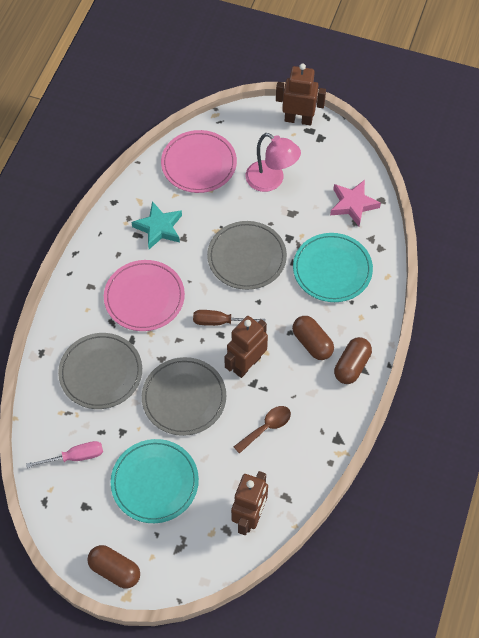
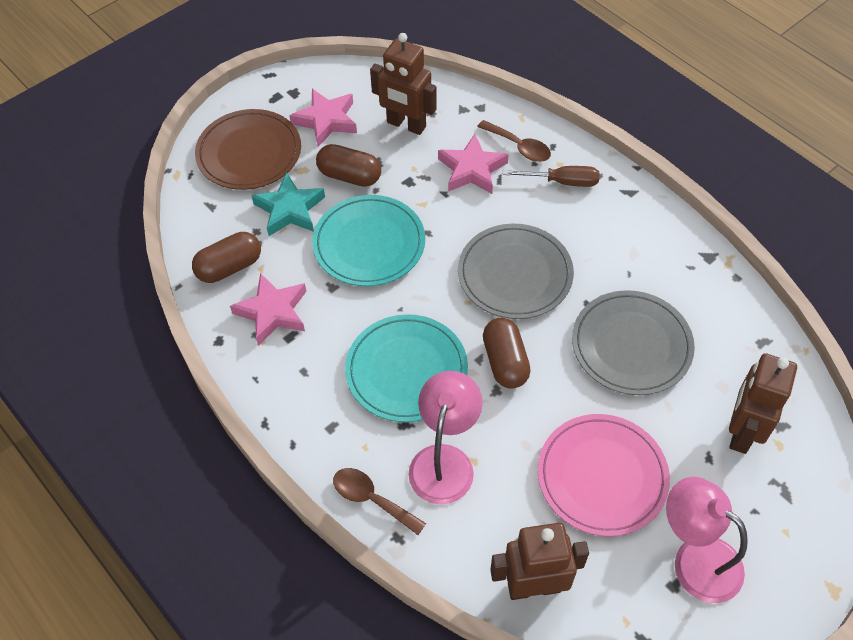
brown plate: 0 -> 1
brown spoon: 1 -> 2
grey plate: 3 -> 2
pink lamp: 1 -> 2
pink plate: 2 -> 1
pink screwdriver: 1 -> 0
pink star: 1 -> 3

